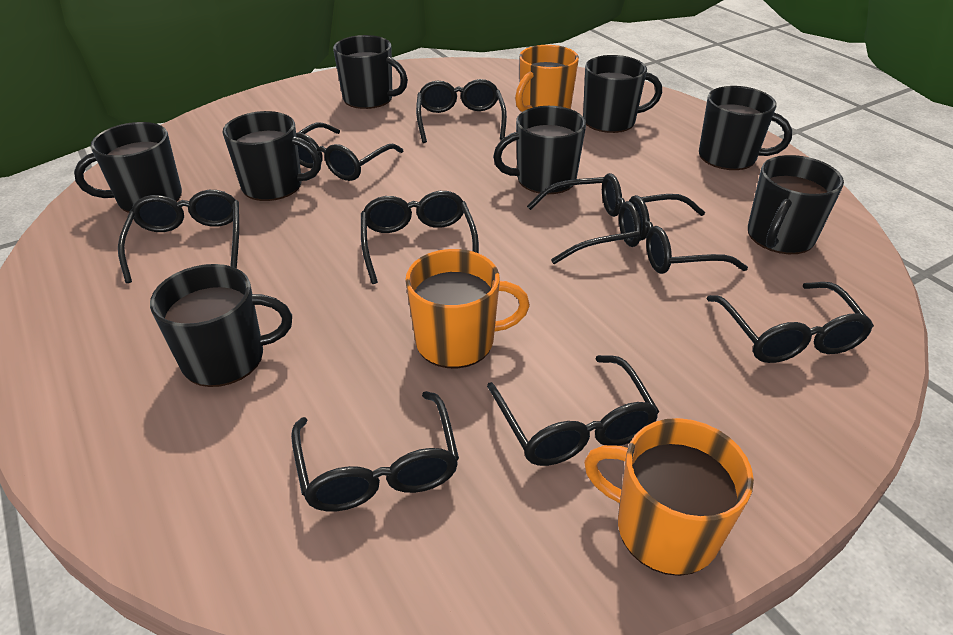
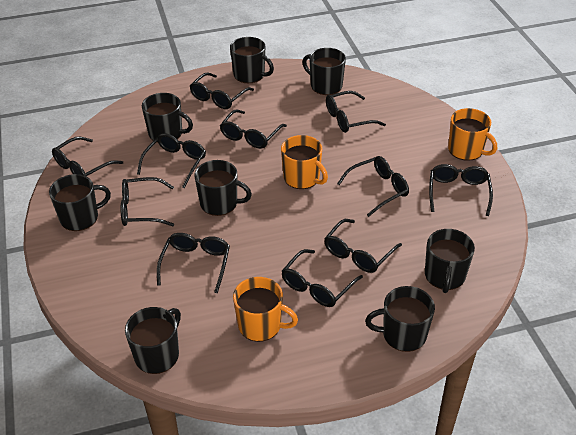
black glasses: 9 -> 11

